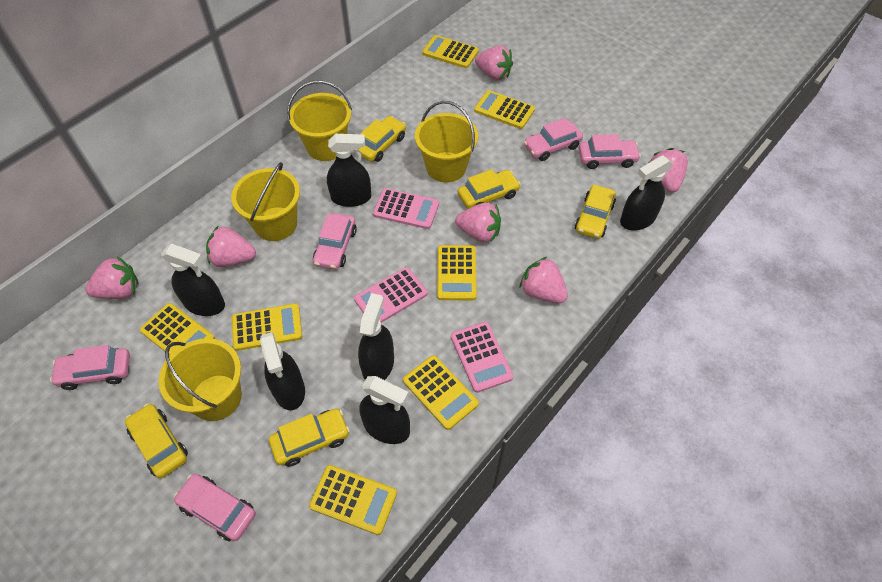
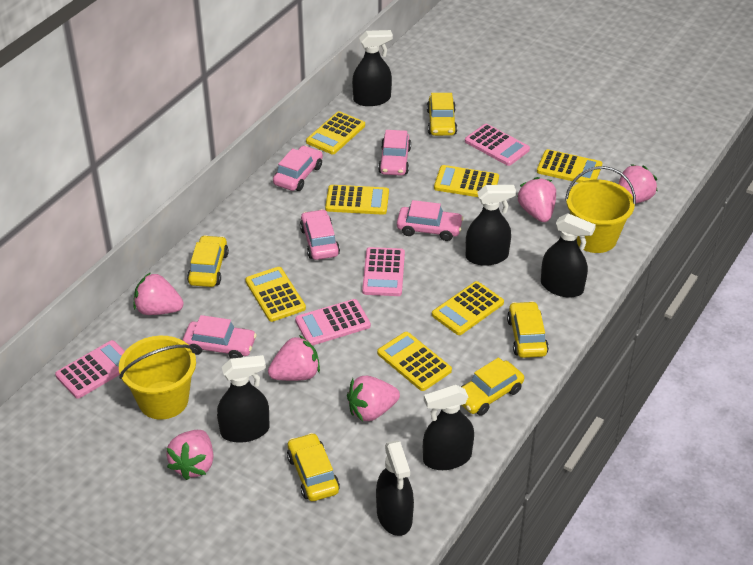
pink calculator: 3 -> 4
yellow bucket: 4 -> 2

